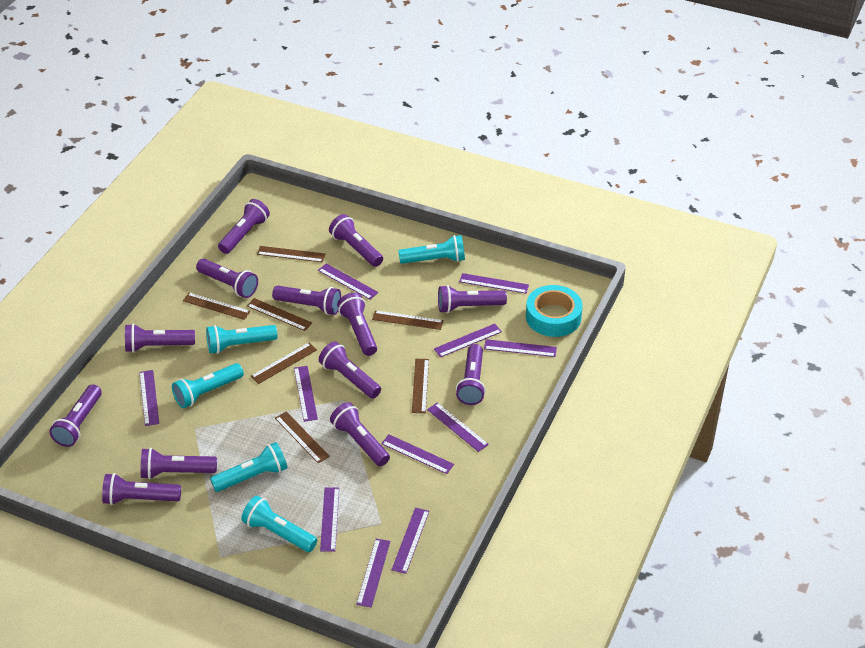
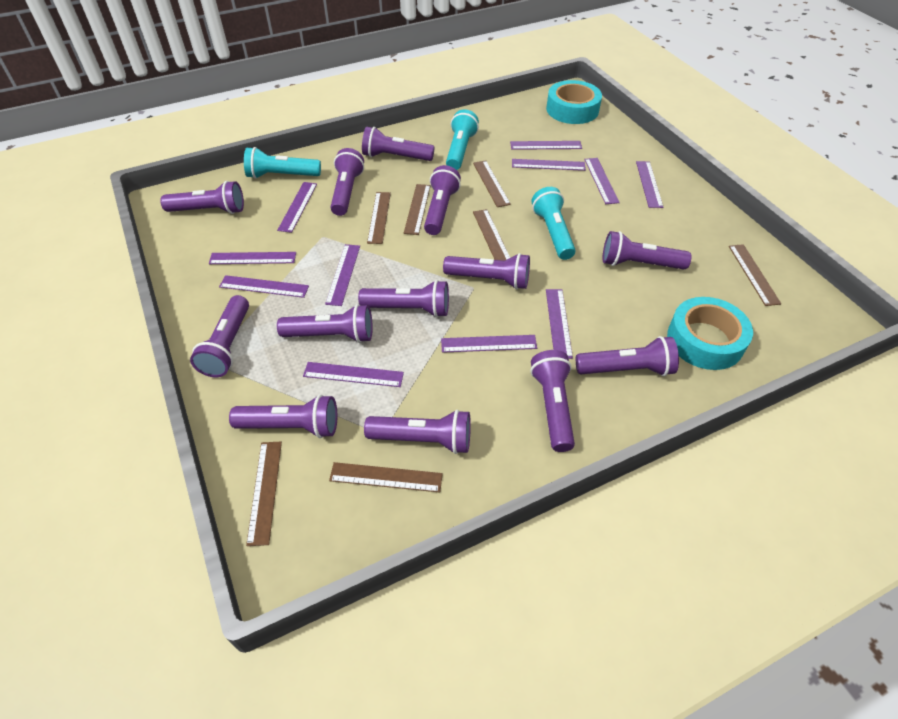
turquoise flashlight: 5 -> 3
turquoise tape: 1 -> 2

